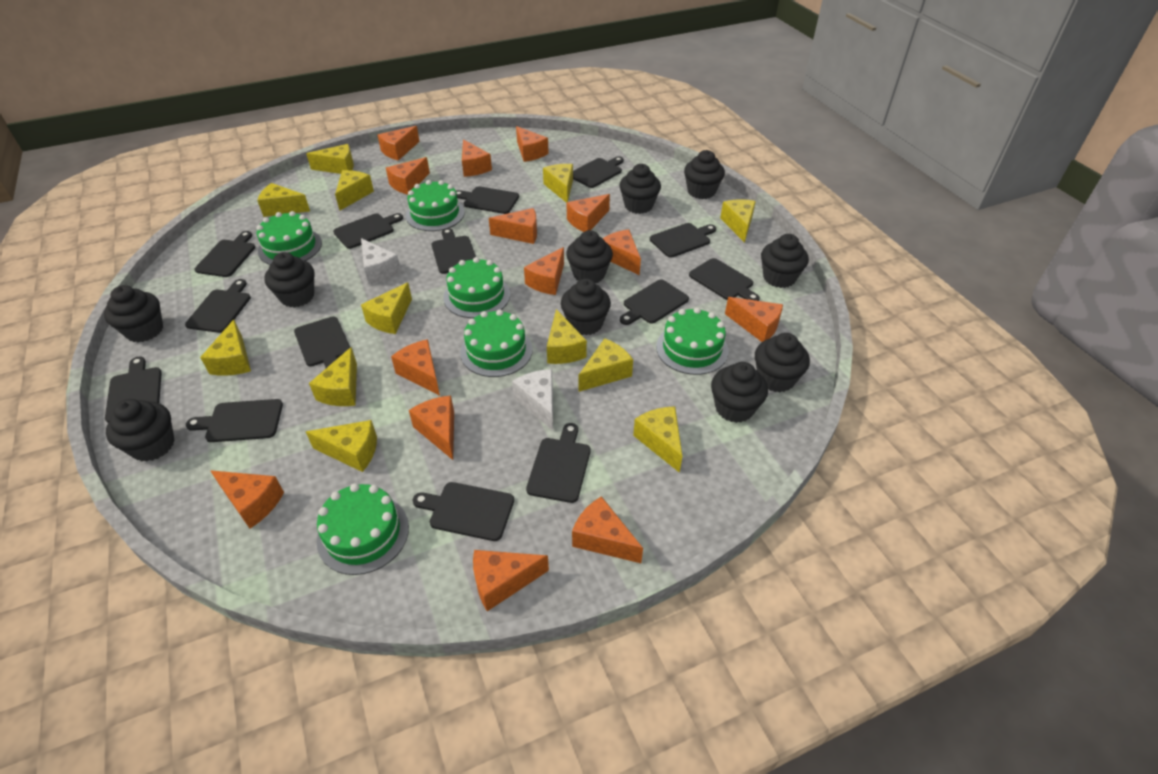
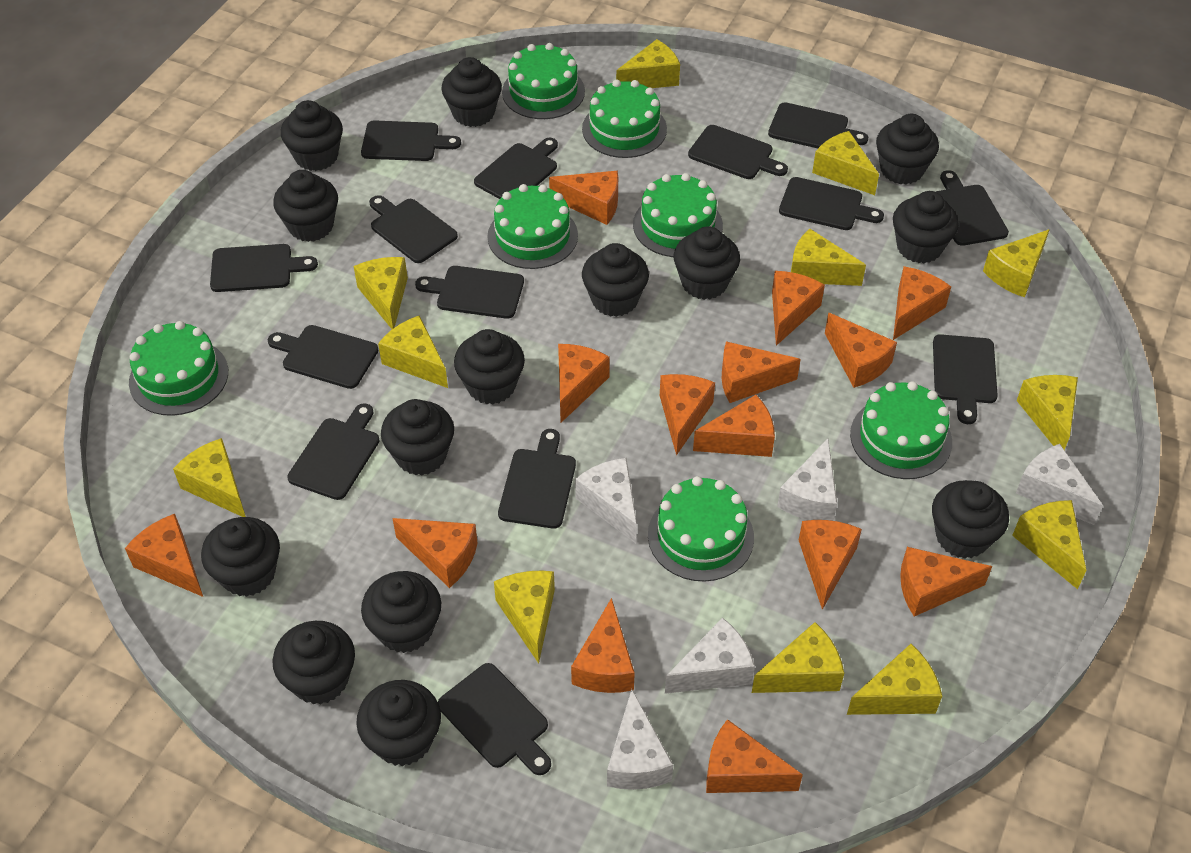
black cupcake: 10 -> 14
green cake: 6 -> 7
white cheese: 2 -> 5

